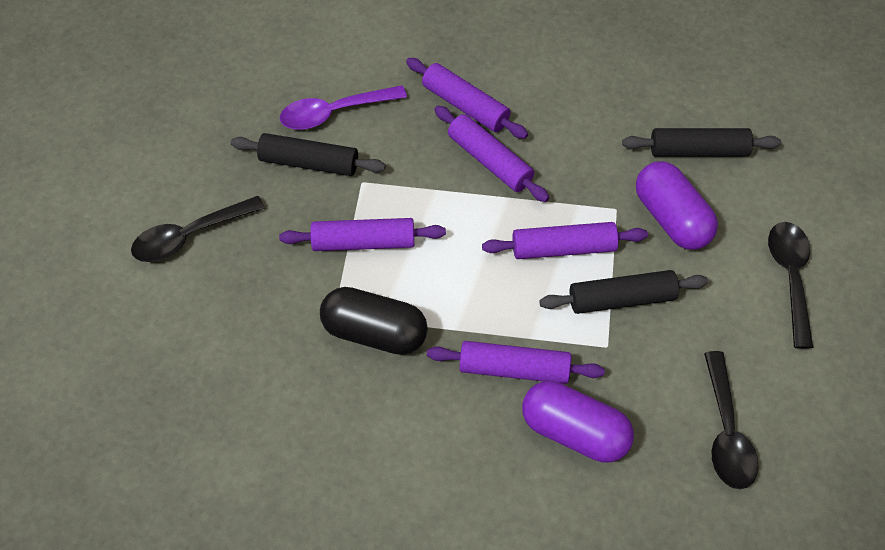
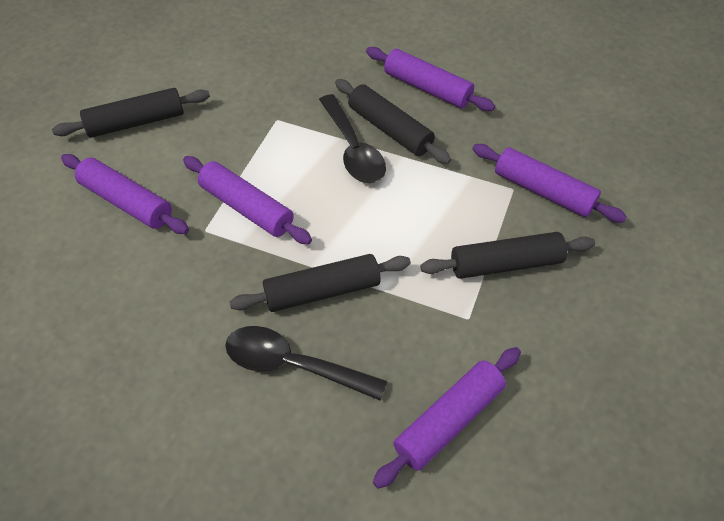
black capsule: 1 -> 0
black rolling pin: 3 -> 4
black spoon: 3 -> 2
purple capsule: 2 -> 0
purple spoon: 1 -> 0

